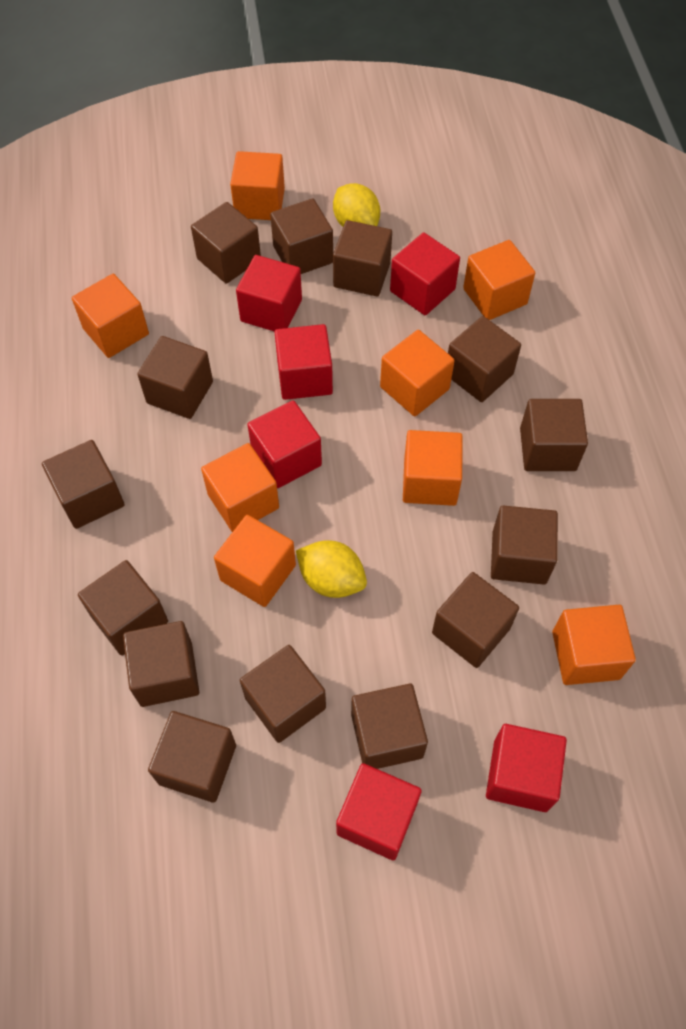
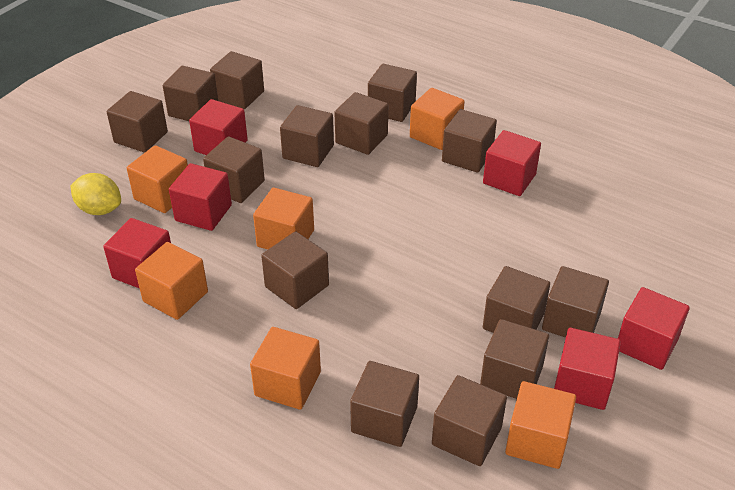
orange cube: 8 -> 6
yellow lemon: 2 -> 1

